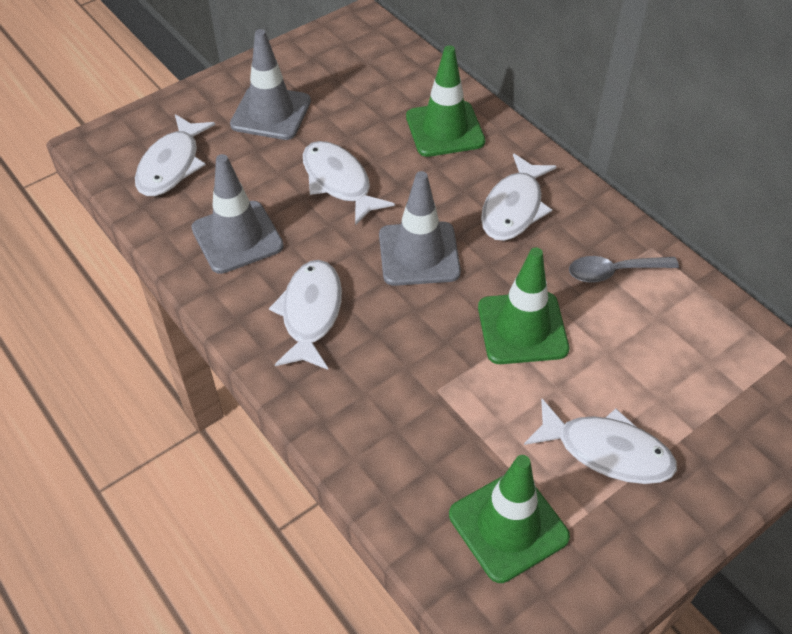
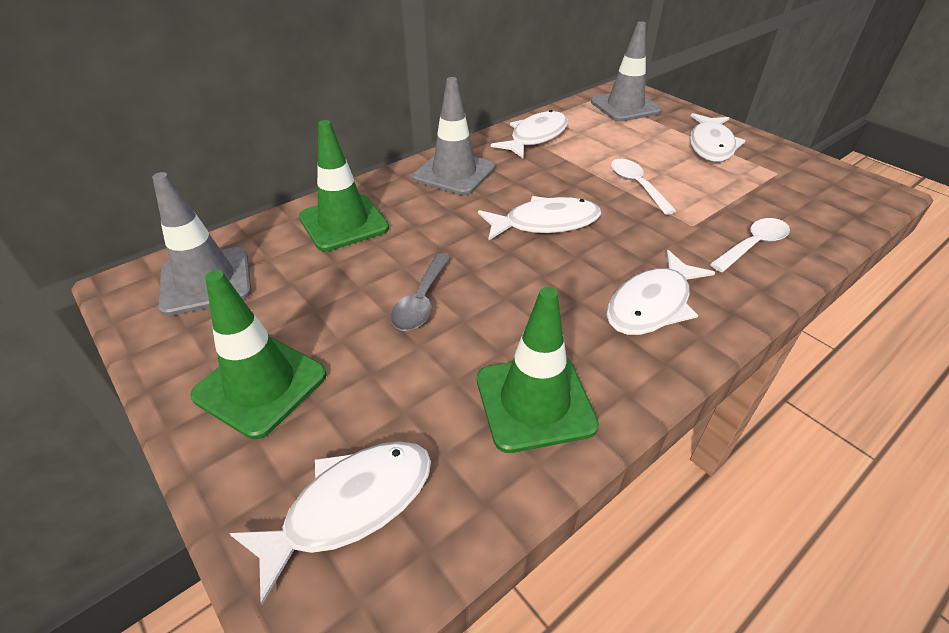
white spoon: 0 -> 2

